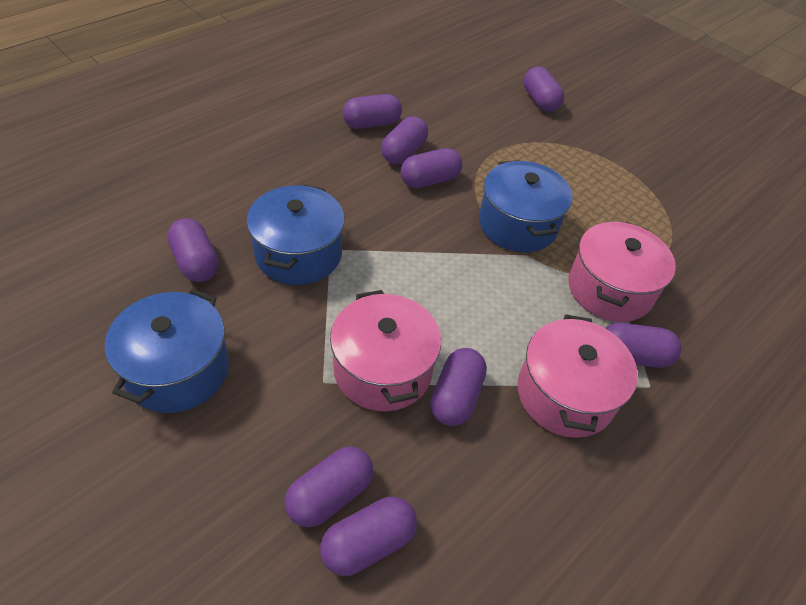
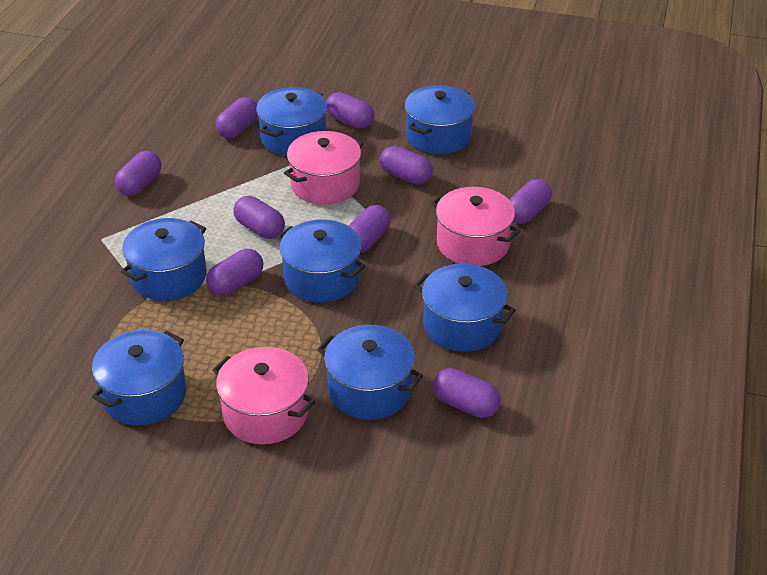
blue pot: 3 -> 7

